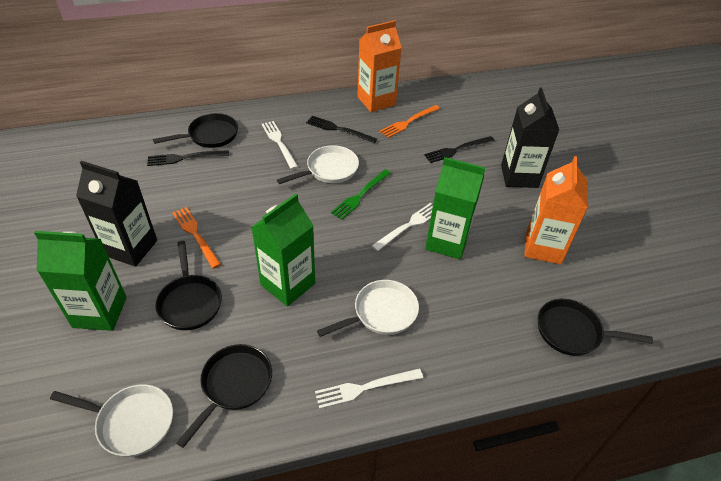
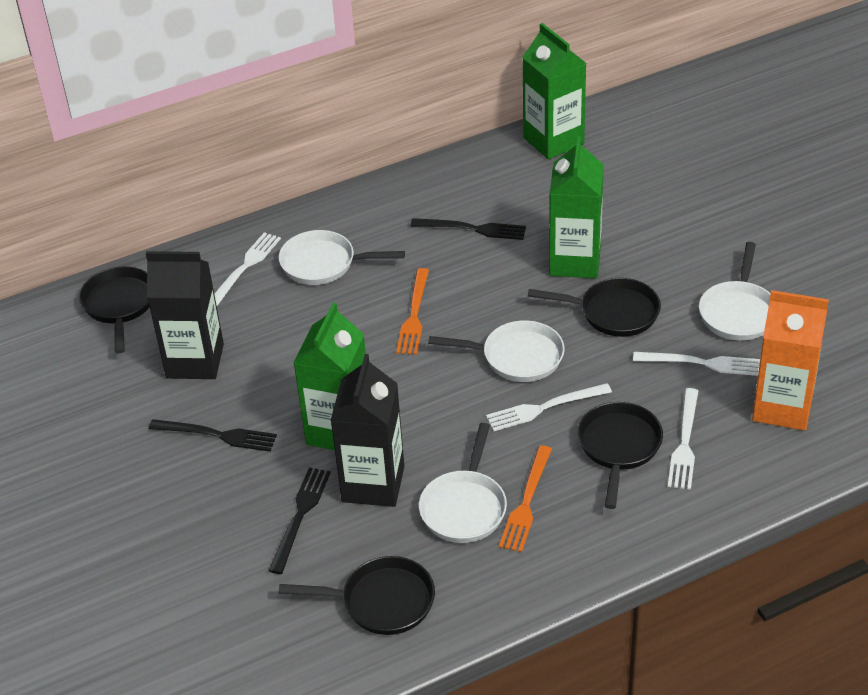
green fork: 1 -> 0
orange carton: 2 -> 1
white fork: 3 -> 4
white pan: 3 -> 4

